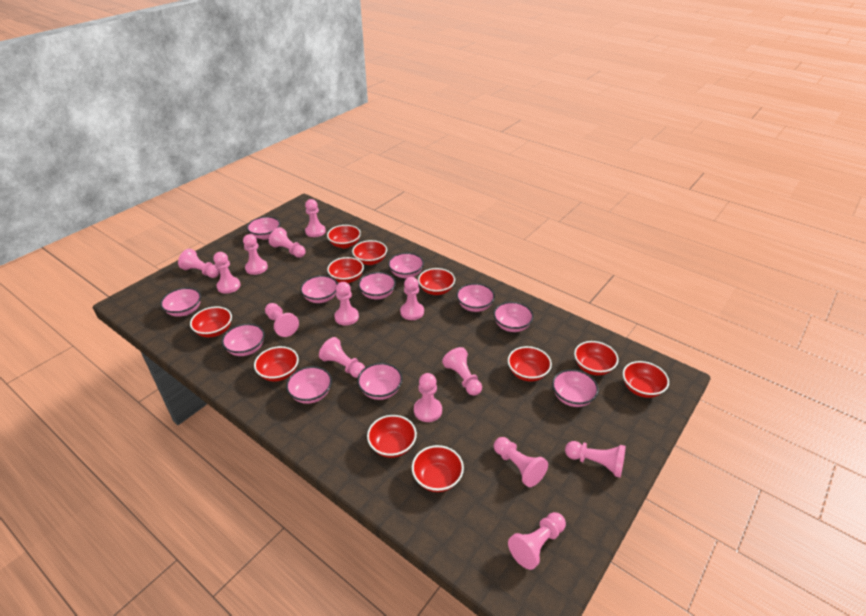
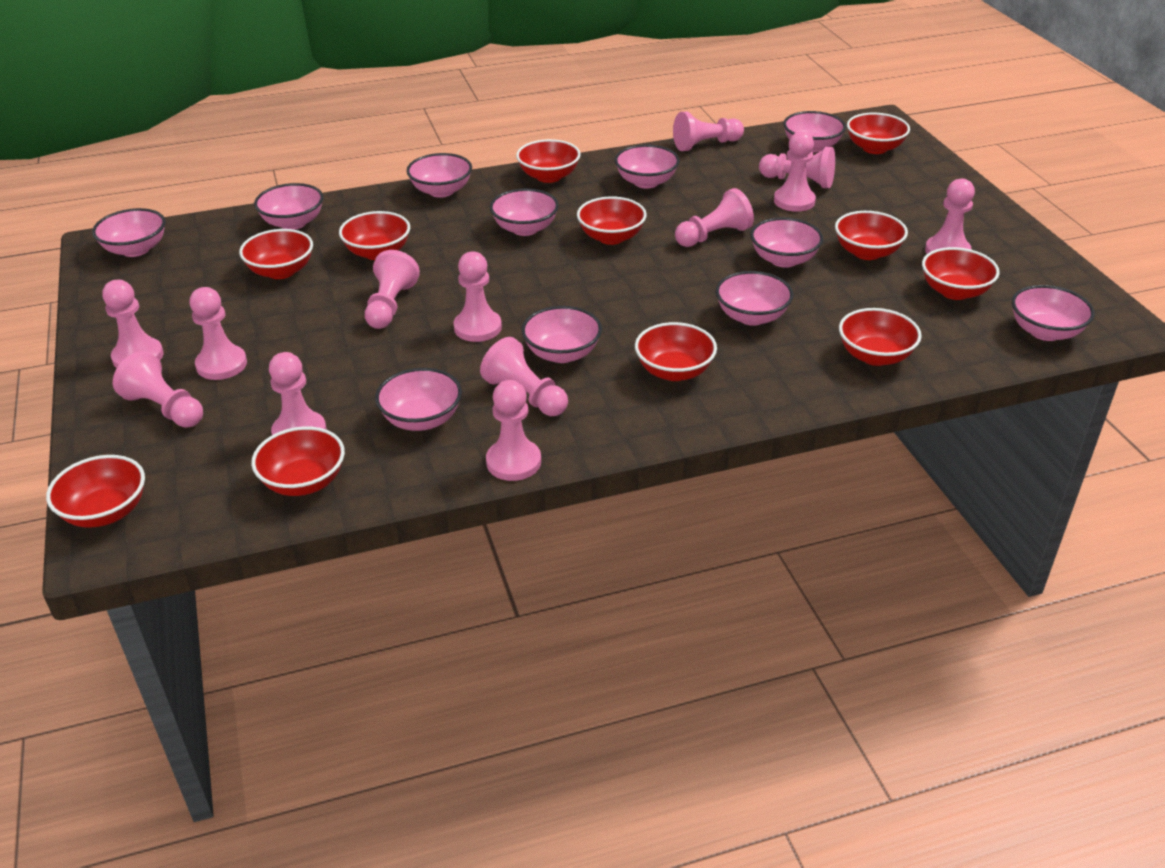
pink pawn: 14 -> 13

